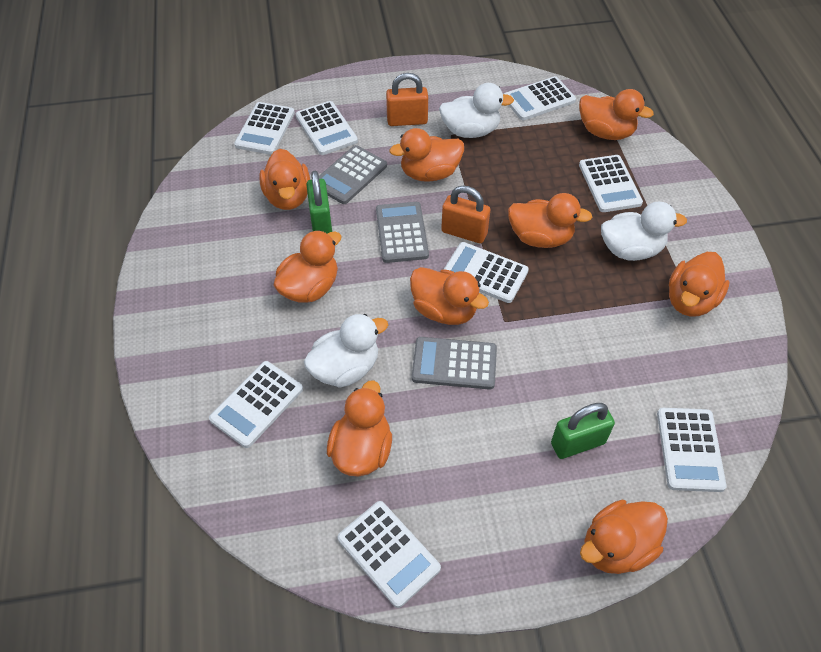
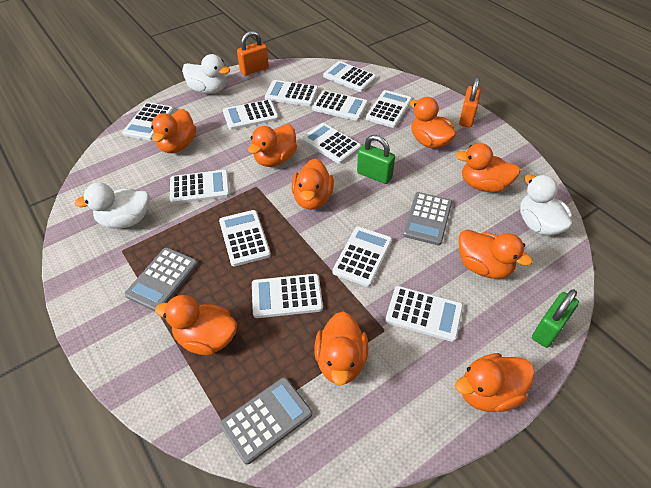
white calculator: 8 -> 12

